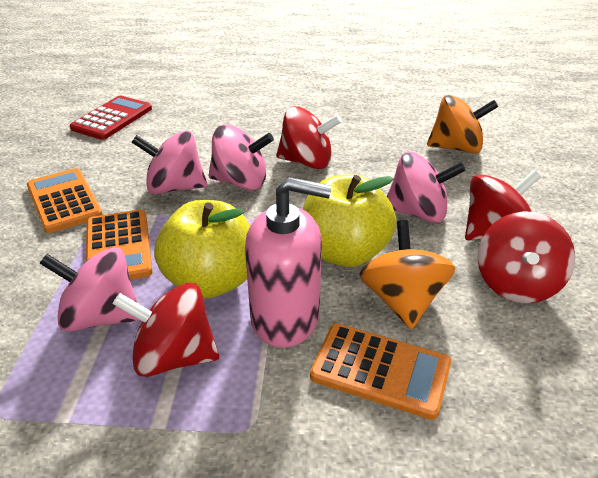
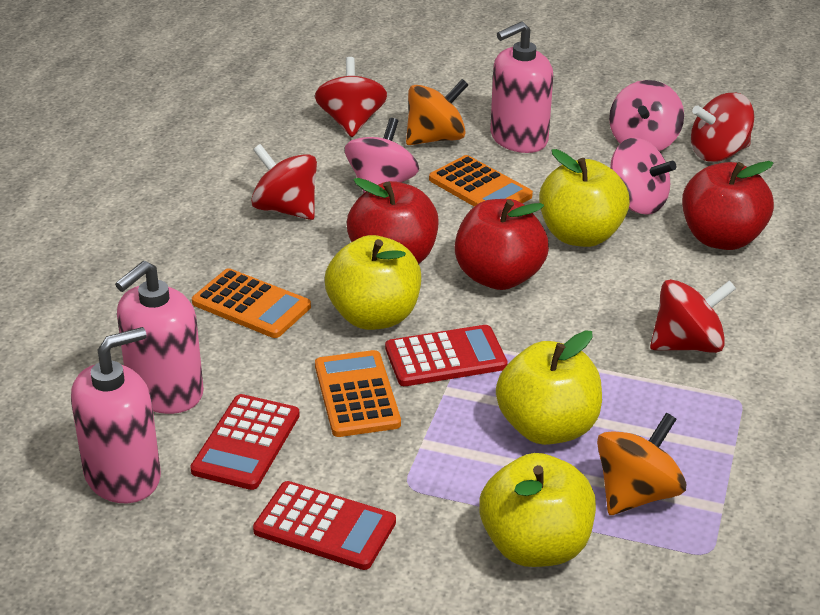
pink soap dispenser: 1 -> 3
pink spinning top: 4 -> 3
red apple: 0 -> 3
red calculator: 1 -> 3
yellow apple: 2 -> 4

